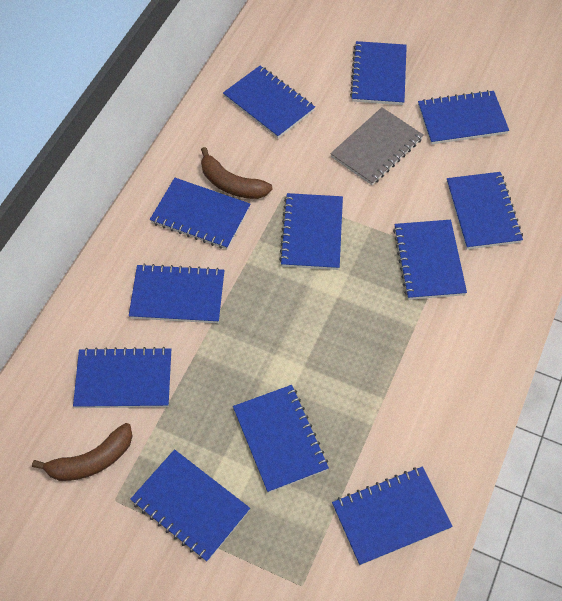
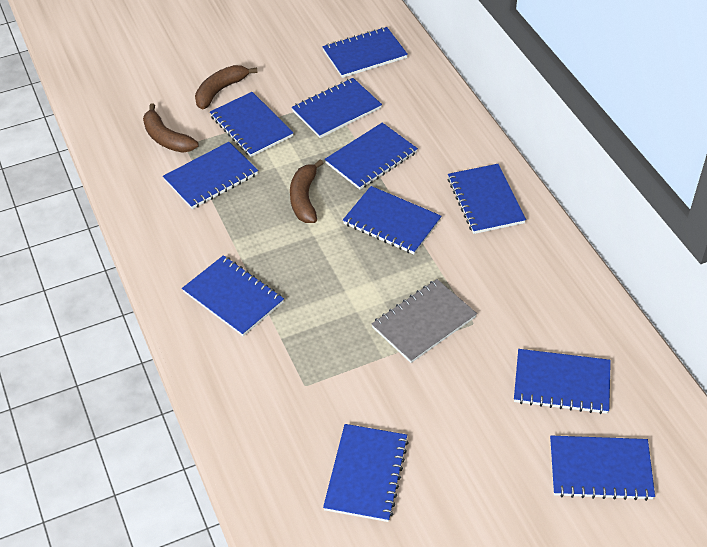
blue notebook: 12 -> 11
brown banana: 2 -> 3

